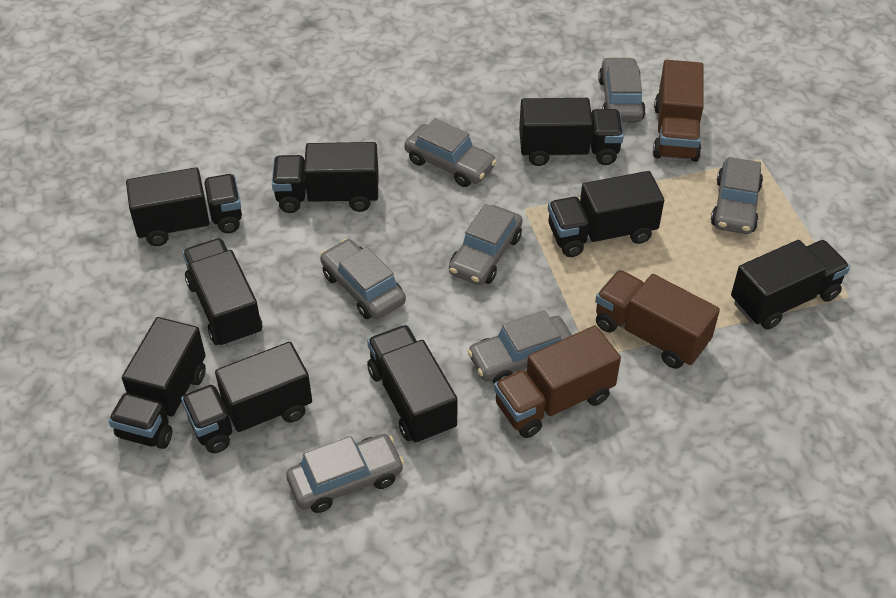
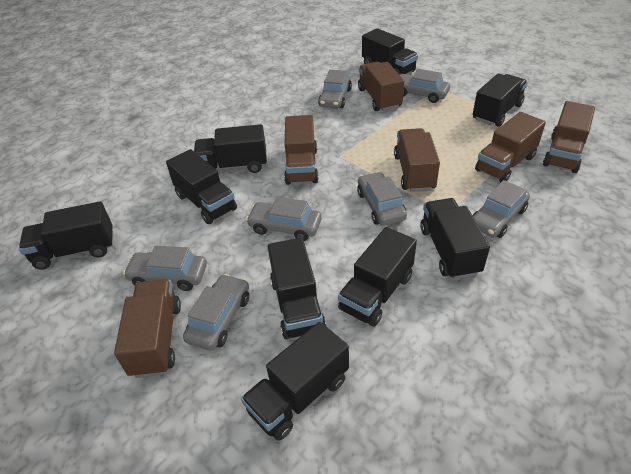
brown truck: 3 -> 6

